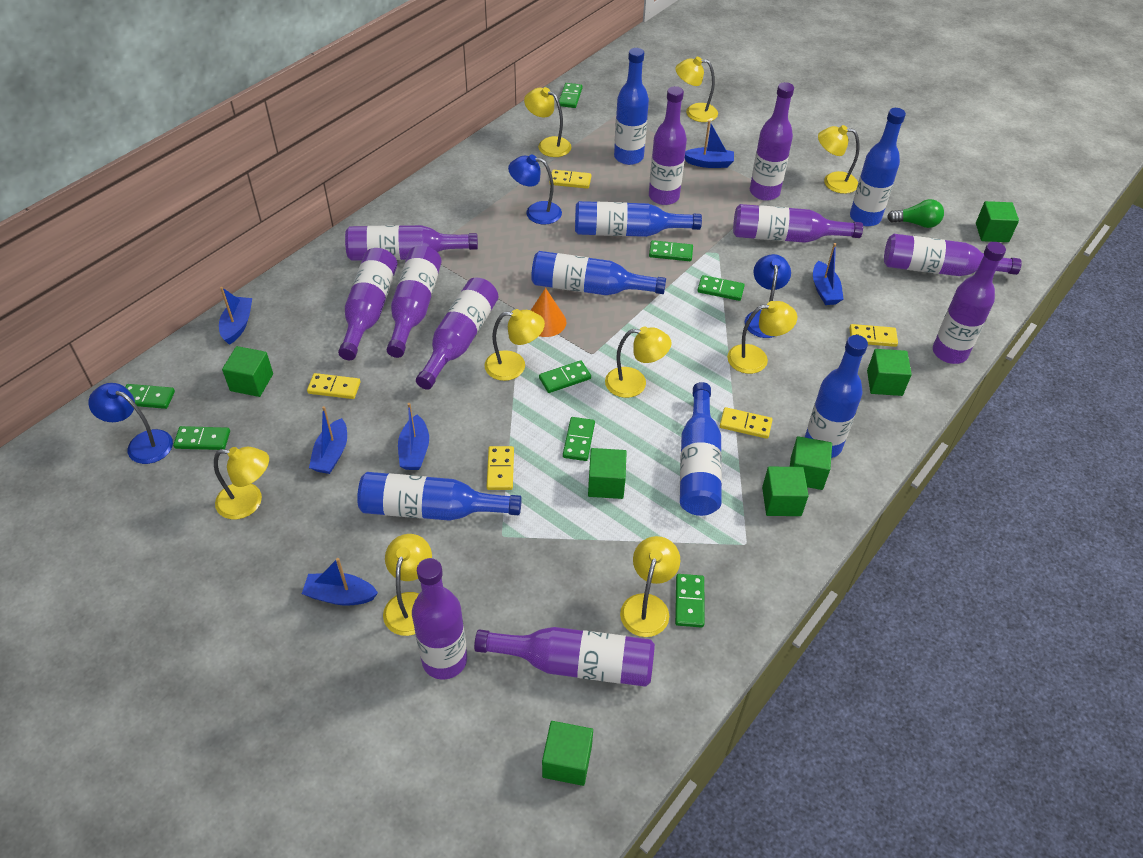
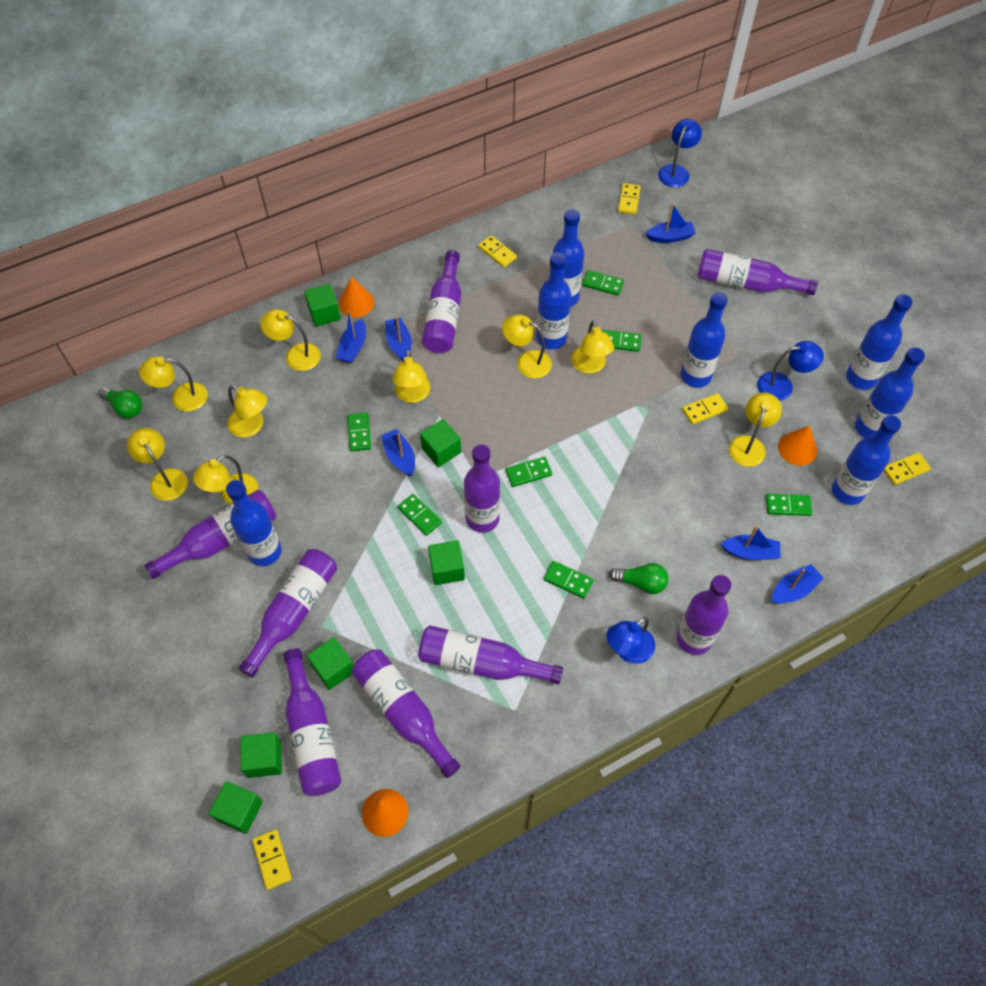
green cube: 7 -> 6
green domino: 8 -> 7
green light bulb: 1 -> 2
orange cone: 1 -> 3
purple bottle: 11 -> 9

